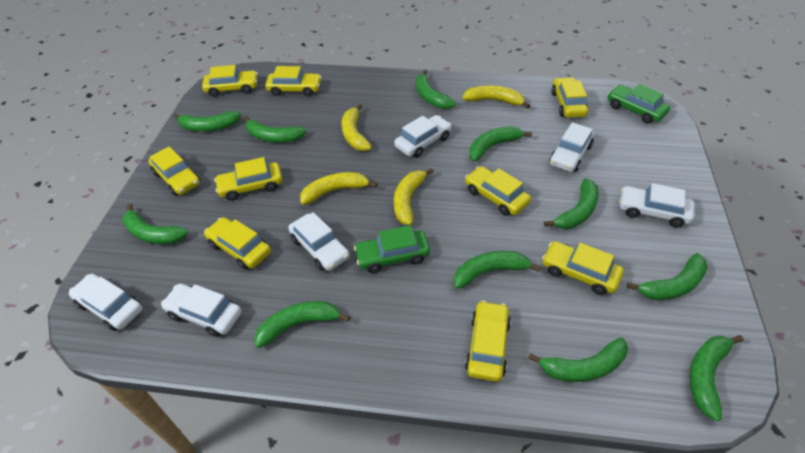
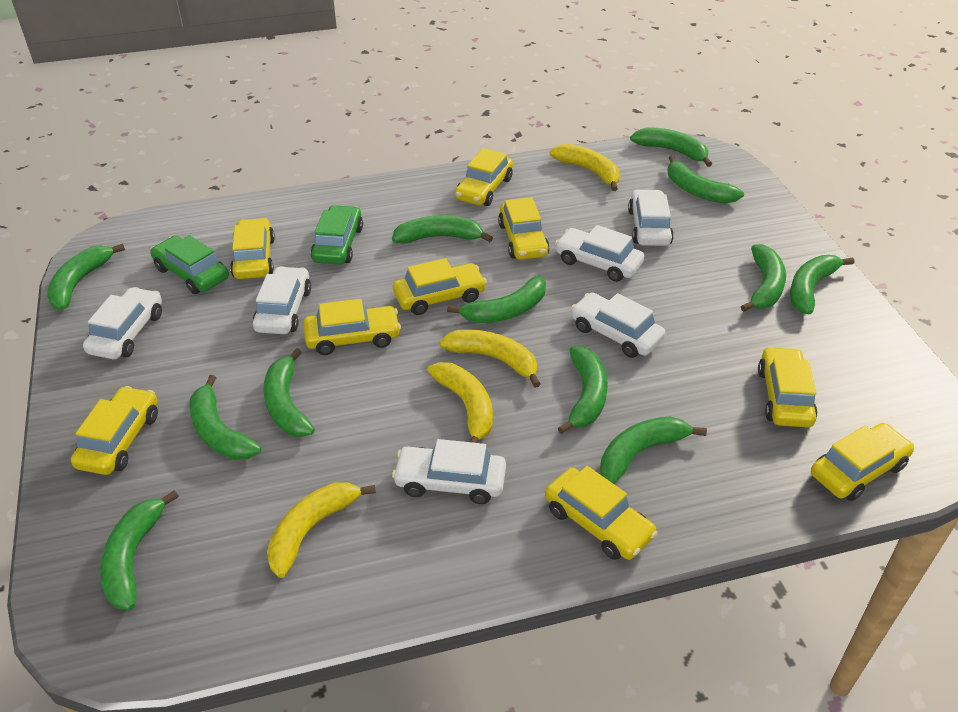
green banana: 11 -> 12

